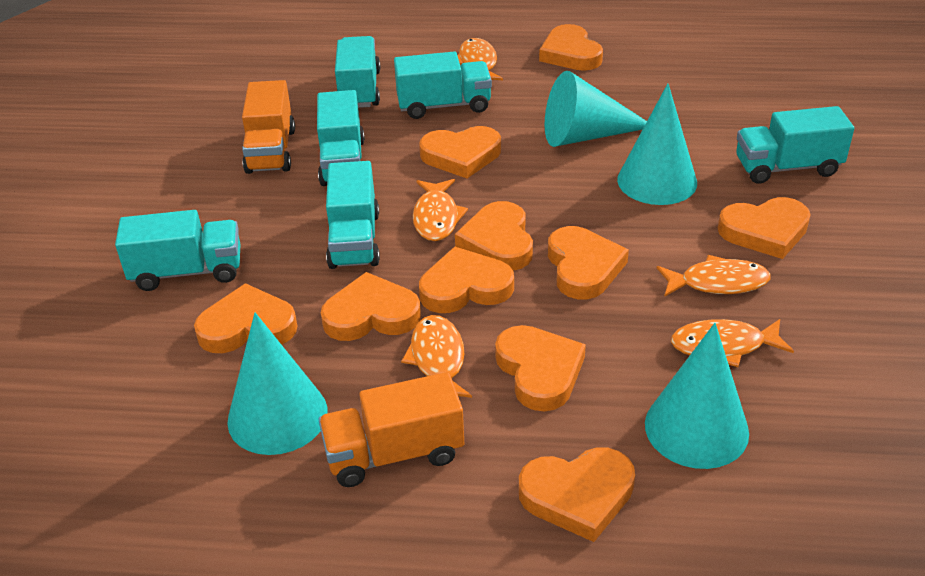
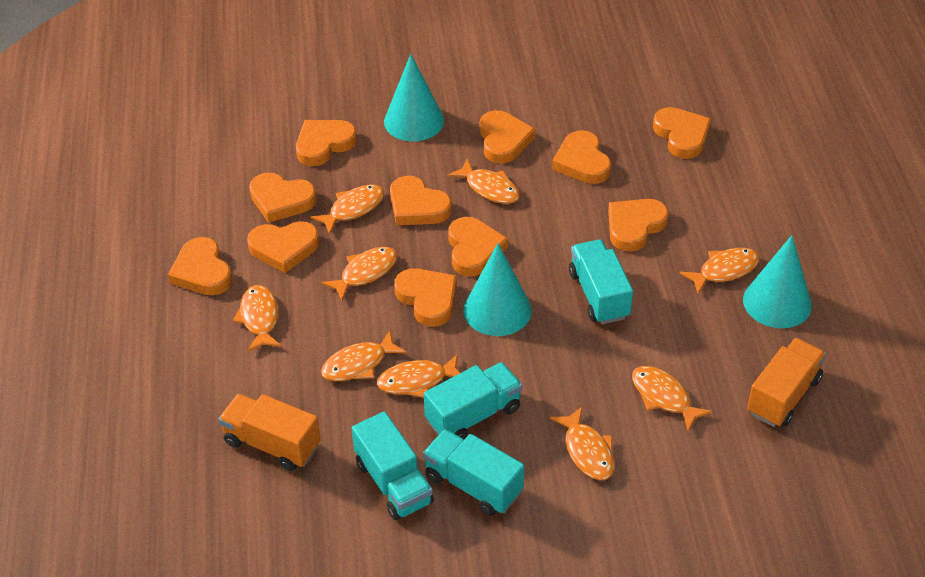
orange fish: 5 -> 9
orange heart: 10 -> 11
turquoise cone: 4 -> 3
turquoise truck: 6 -> 4

